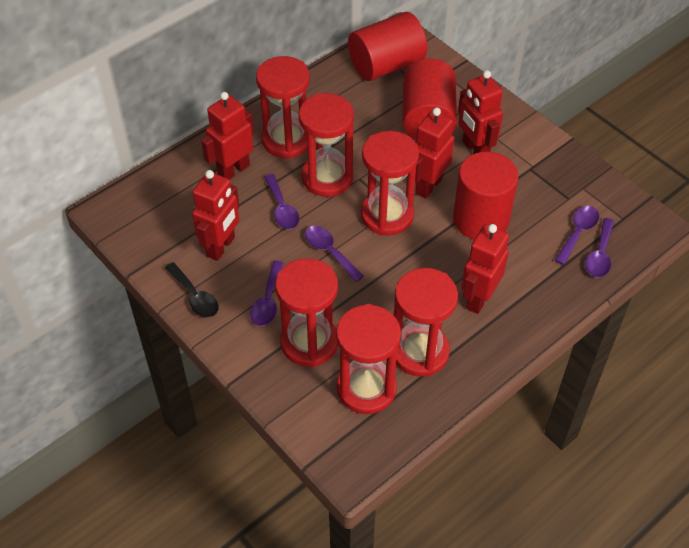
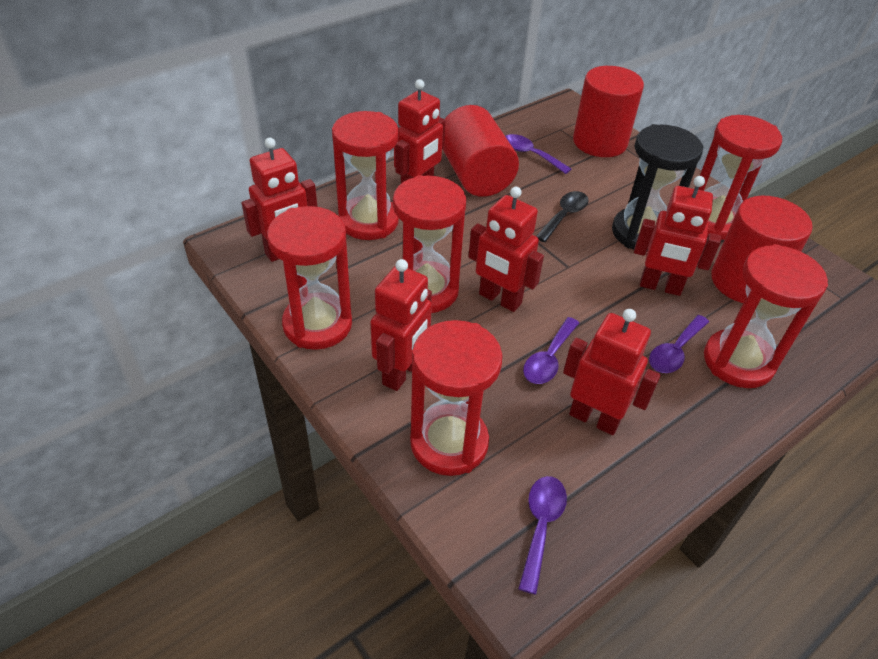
black hourglass: 0 -> 1
purple spoon: 5 -> 4
red robot: 5 -> 6

